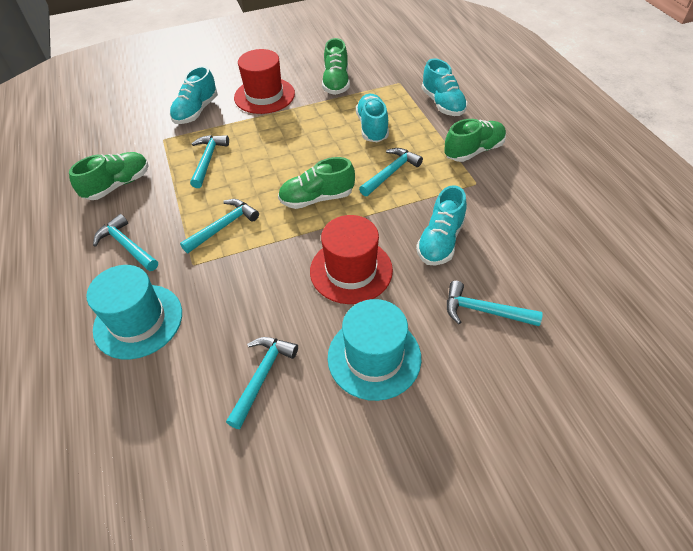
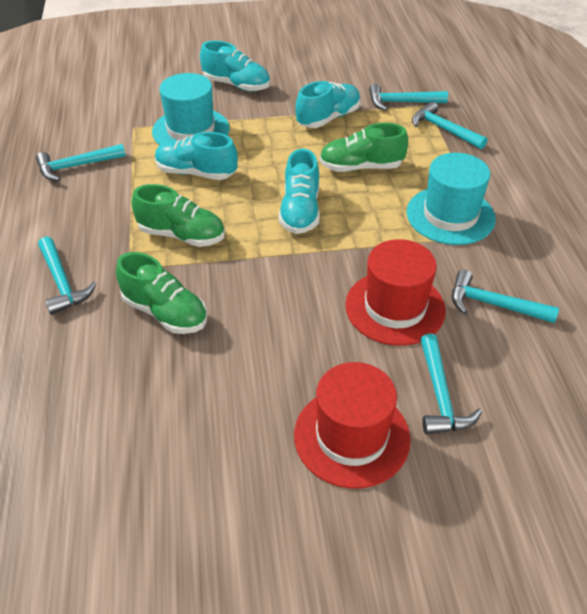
green shoe: 4 -> 3

